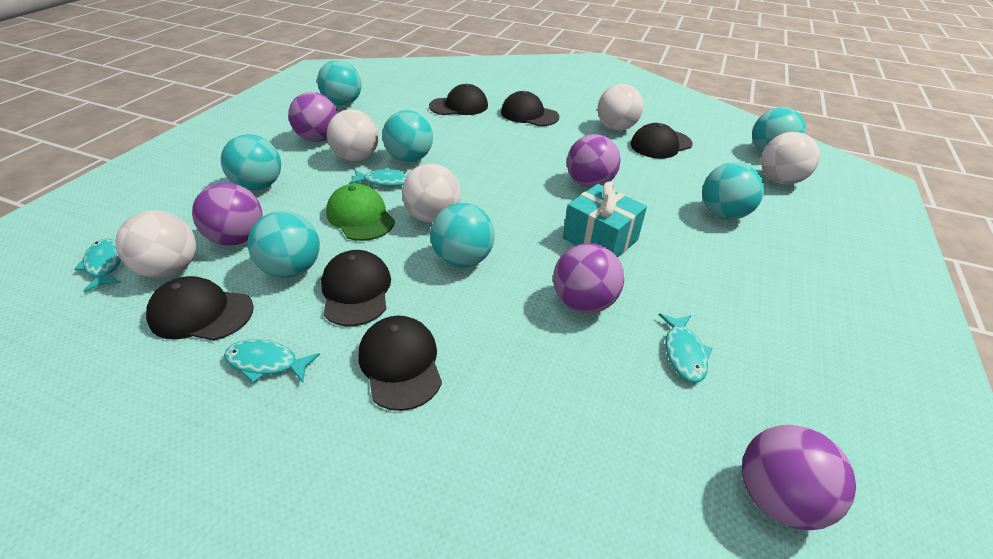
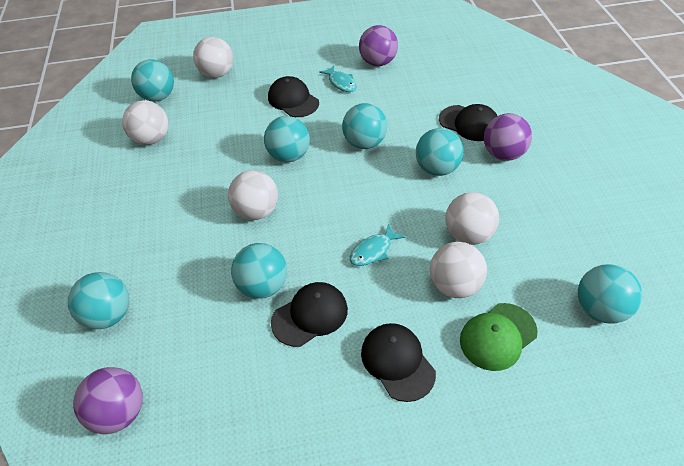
black cap: 6 -> 4
purple ball: 5 -> 3
turquoise fish: 4 -> 2
turquoise gift: 1 -> 0

